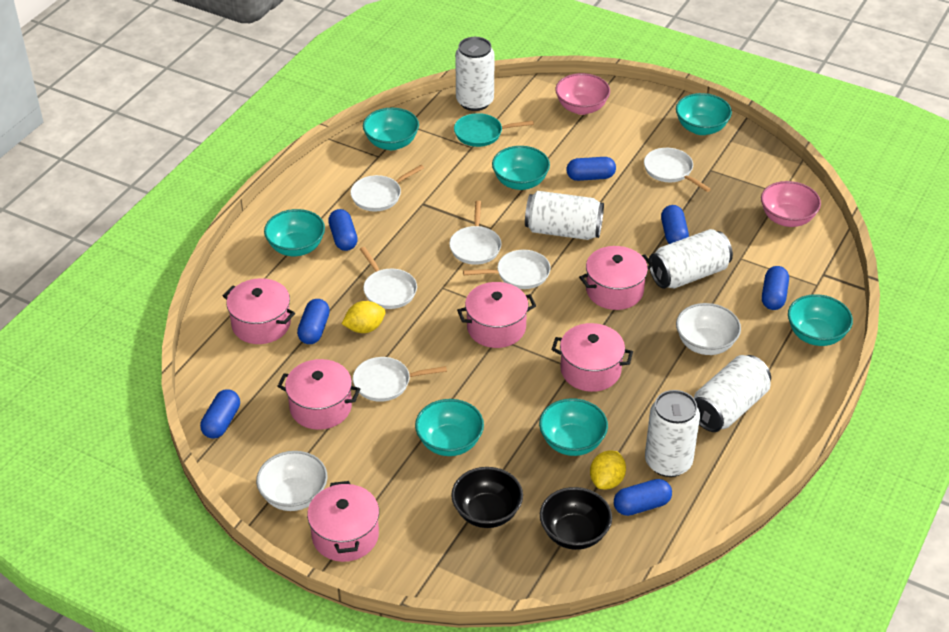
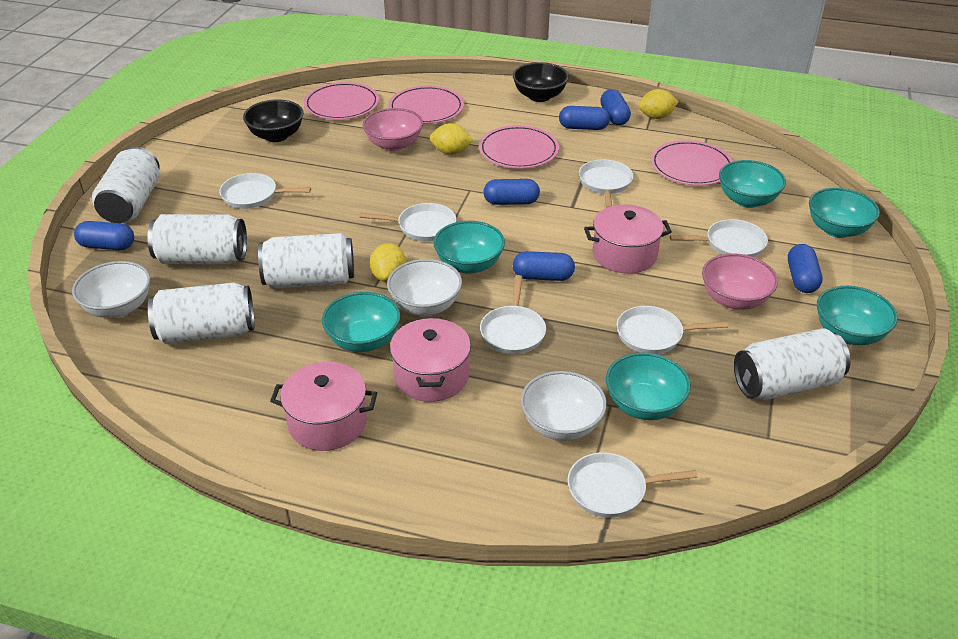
blue capsule: 7 -> 6
pink plate: 0 -> 4
pink pot: 6 -> 3
turquoise bowl: 7 -> 6
turquoise pan: 1 -> 0
white bowl: 2 -> 3
white pan: 6 -> 7
yellow lemon: 2 -> 3

